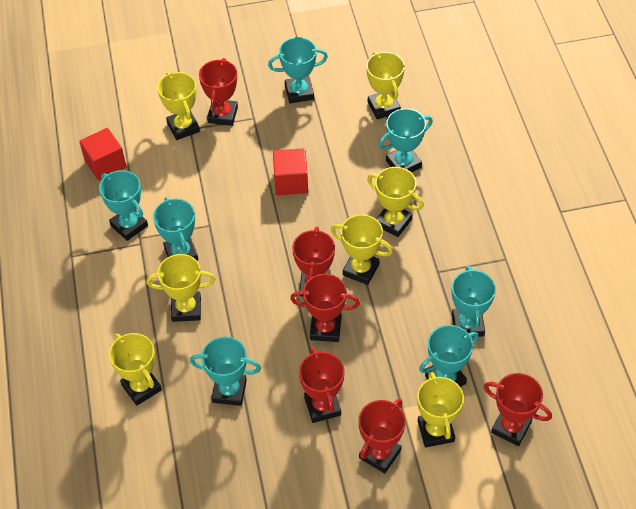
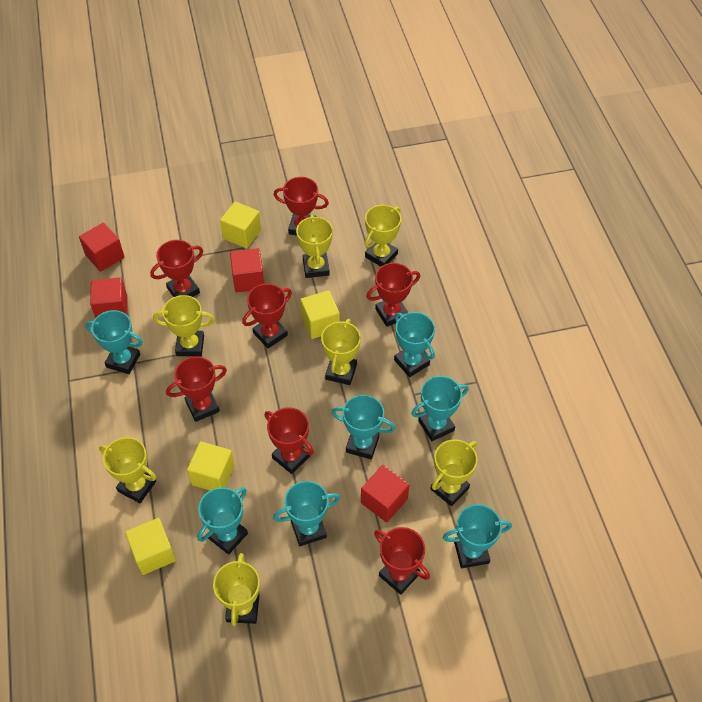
red cube: 2 -> 4
red trophy: 6 -> 7
yellow cube: 0 -> 4

